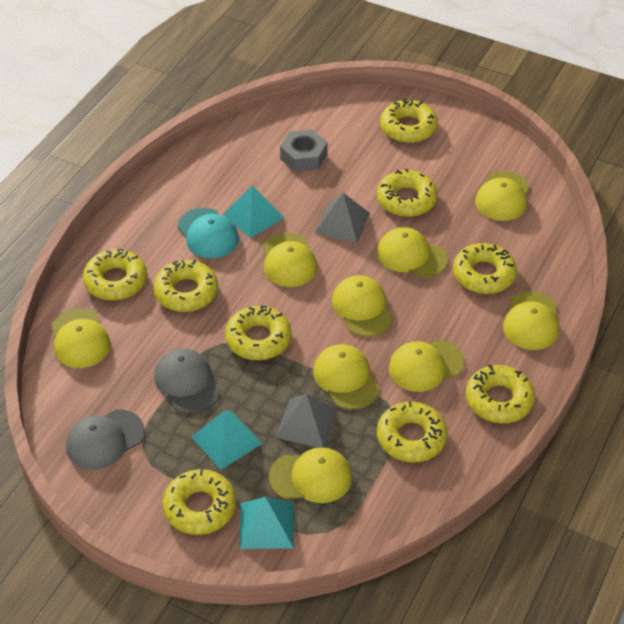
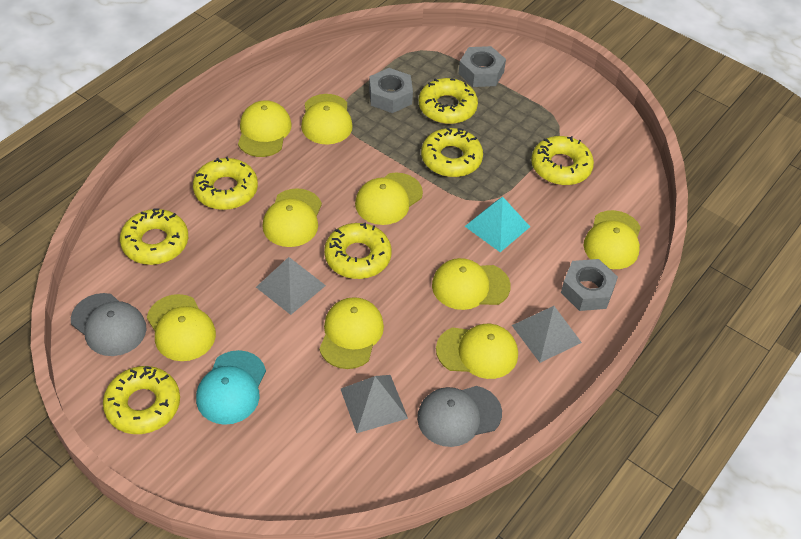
grey nut: 1 -> 3
grey pyramid: 2 -> 3
turquoise pyramid: 3 -> 1
yellow donut: 9 -> 7

